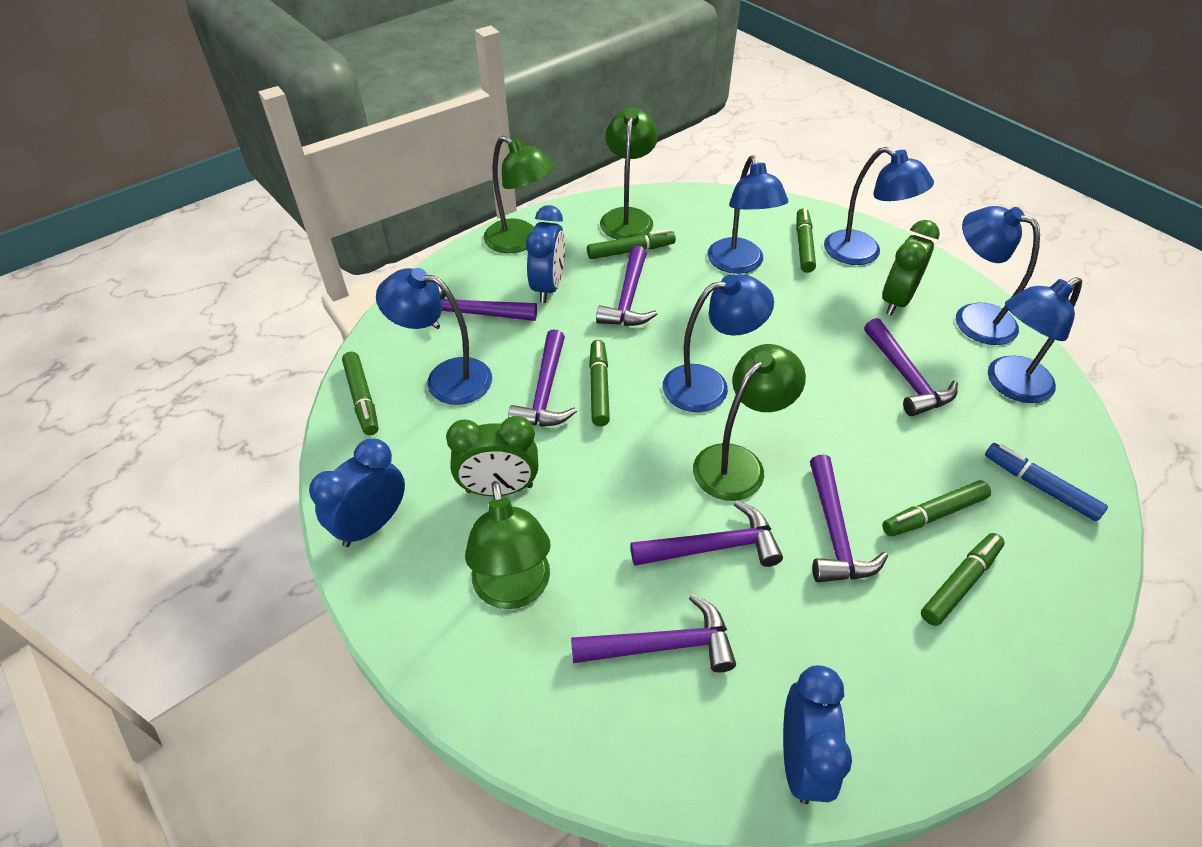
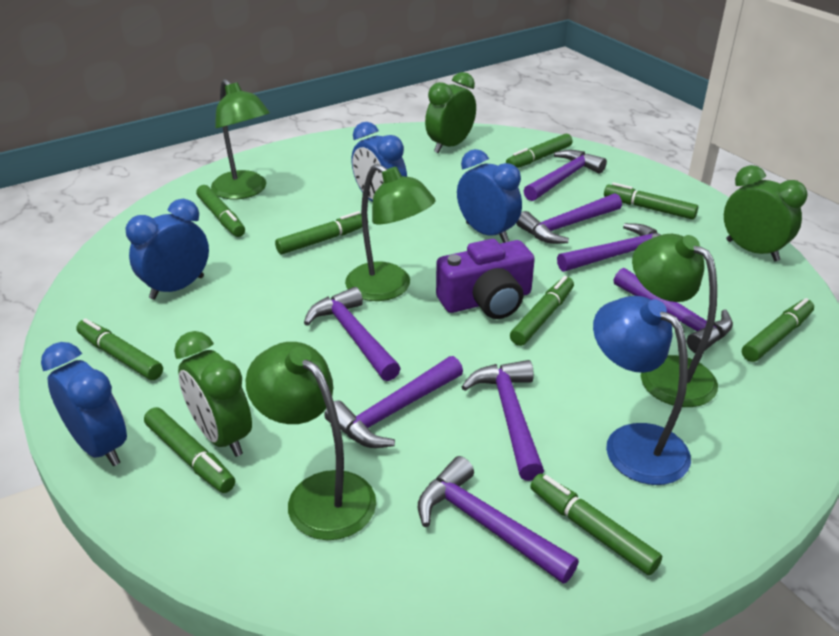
blue clock: 3 -> 4
blue lamp: 6 -> 1
blue marker: 1 -> 0
green clock: 2 -> 3
green marker: 6 -> 9
purple camera: 0 -> 1
purple hammer: 7 -> 8

